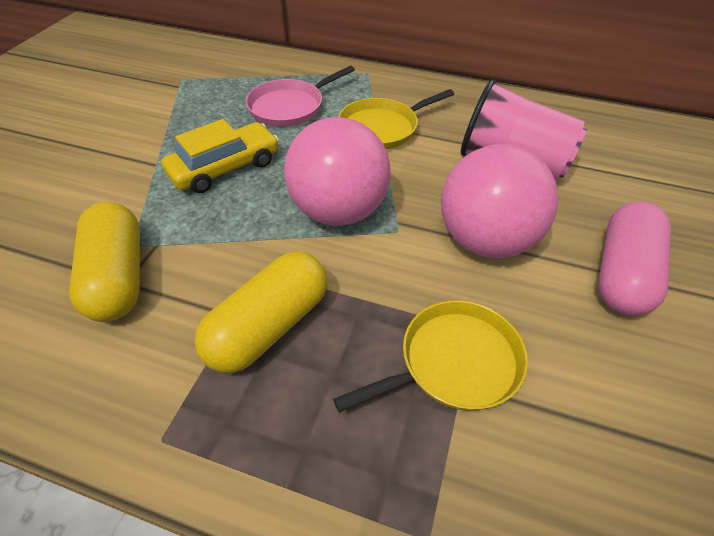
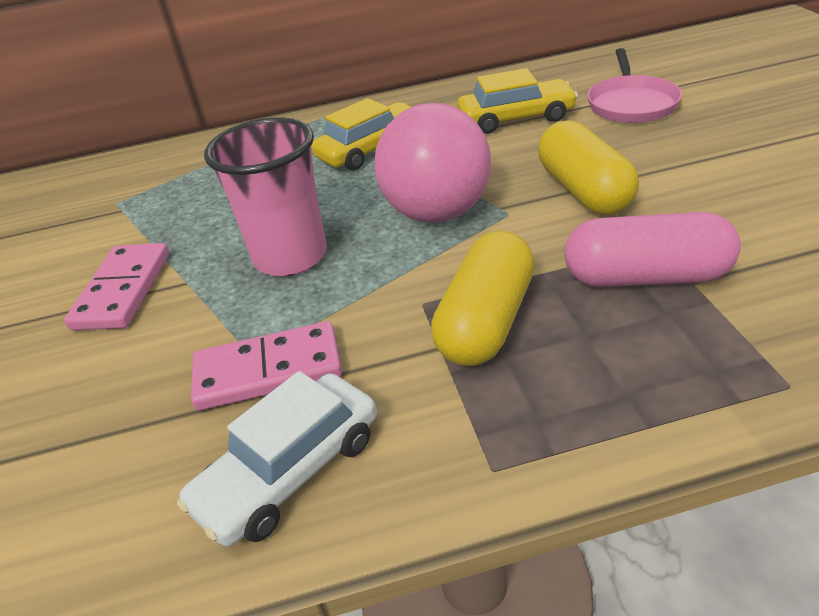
pink ball: 2 -> 1
pink domino: 0 -> 2
white car: 0 -> 1
yellow car: 1 -> 2
yellow pan: 2 -> 0

